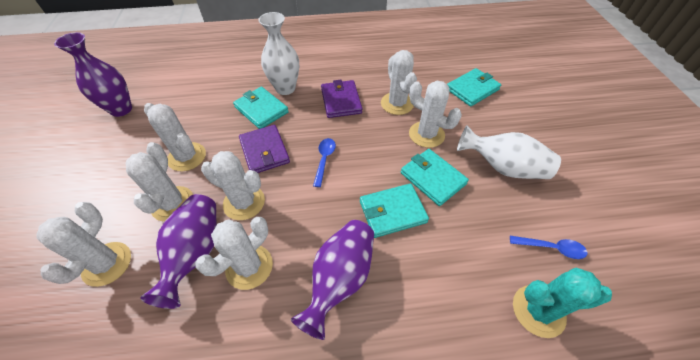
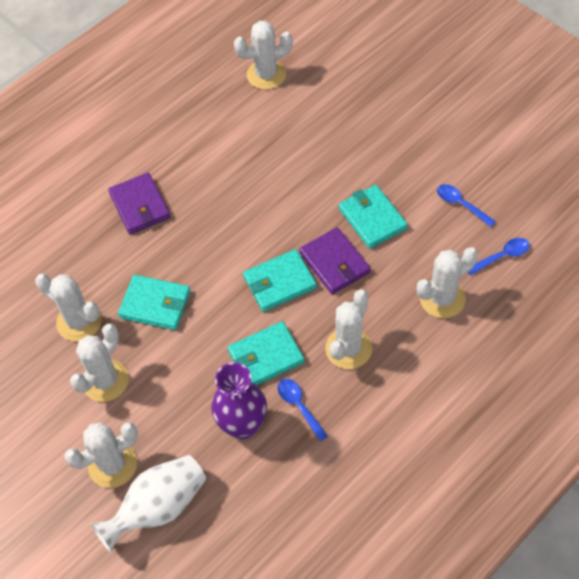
blue spoon: 2 -> 3
purple vase: 3 -> 1
turquoise cactus: 1 -> 0
white cactus: 7 -> 6
white vase: 2 -> 1

